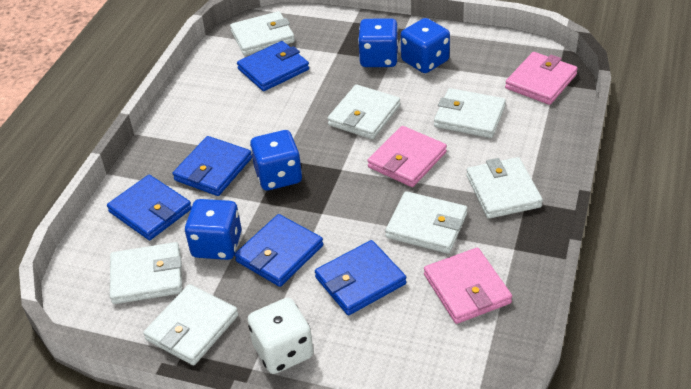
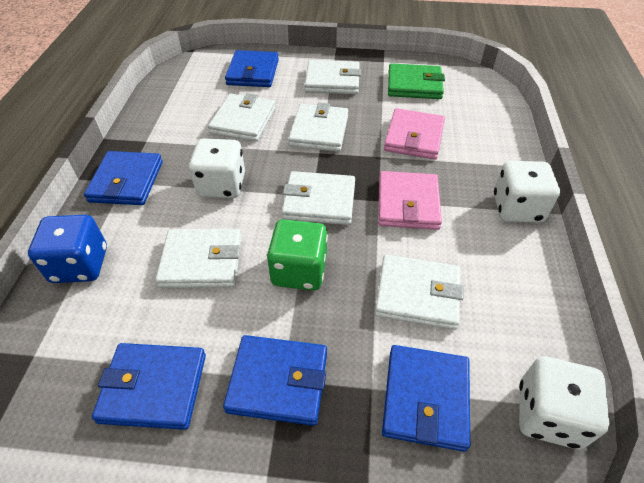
blue dice: 4 -> 1
green dice: 0 -> 1
green wallet: 0 -> 1
pink wallet: 3 -> 2
white dice: 1 -> 3
white wallet: 7 -> 6

